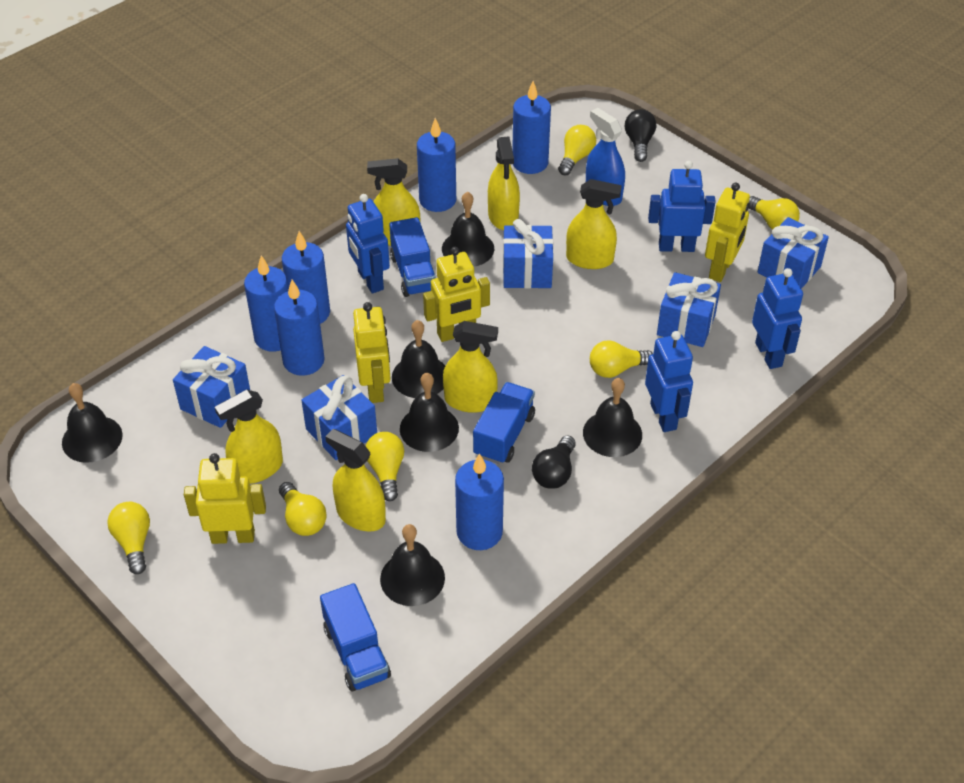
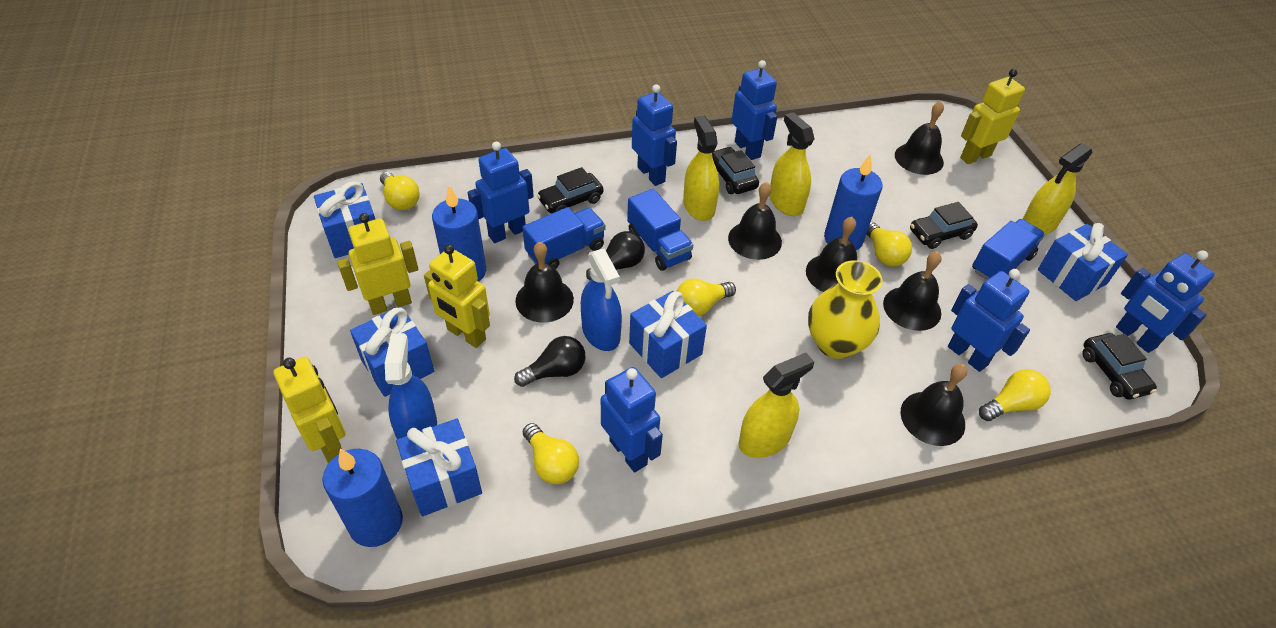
black car: 0 -> 4
blue candle: 6 -> 3
blue robot: 4 -> 6
blue spray bottle: 1 -> 2
yellow light bulb: 6 -> 5
yellow spray bottle: 6 -> 4
yellow vase: 0 -> 1

